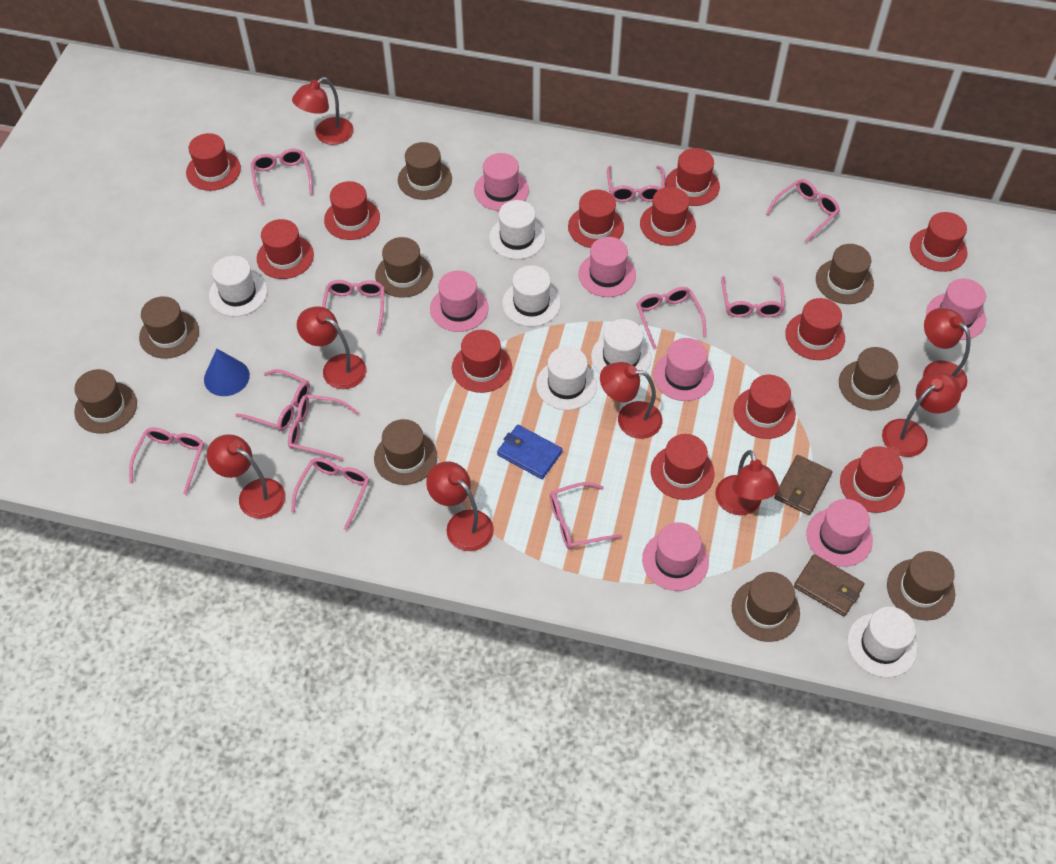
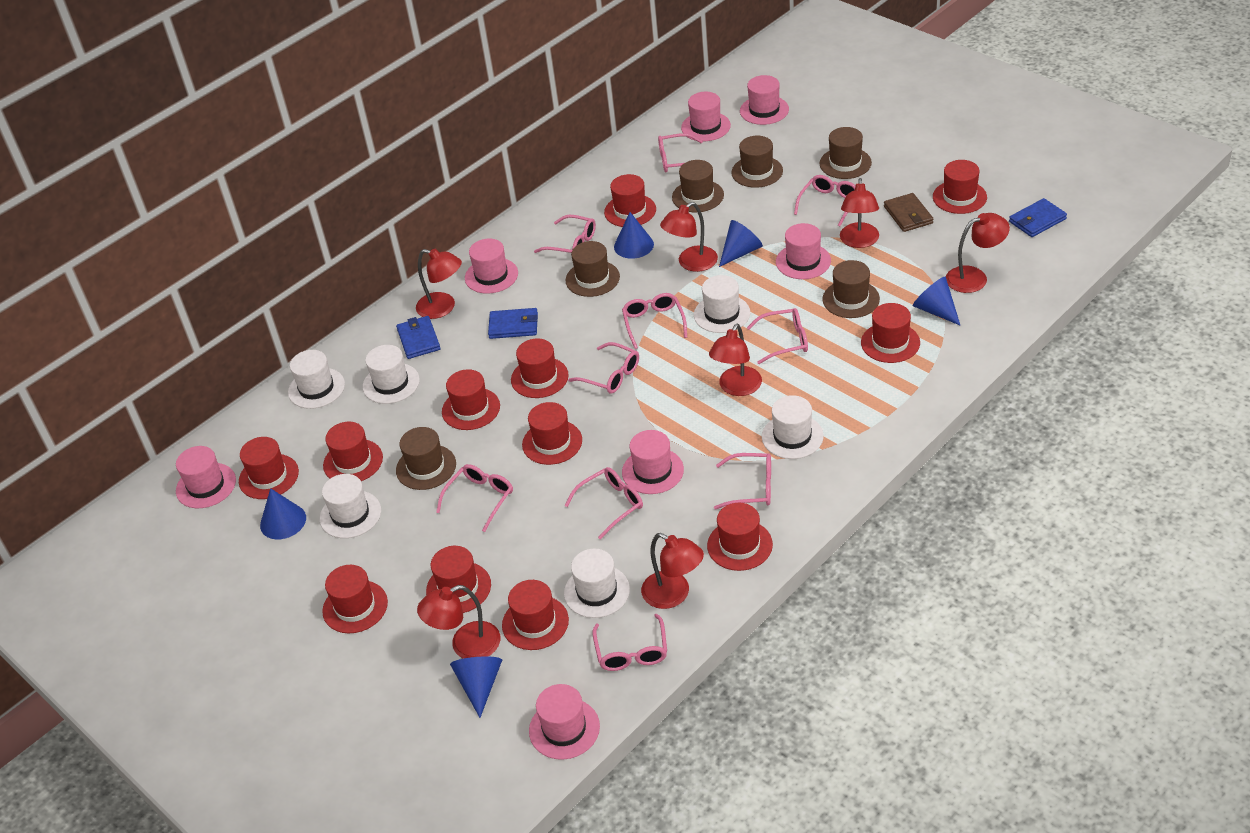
blue cone: 1 -> 5
blue wallet: 1 -> 3
brown hat: 9 -> 6
brown wallet: 2 -> 1
pink glasses: 11 -> 10
red lamp: 8 -> 7

